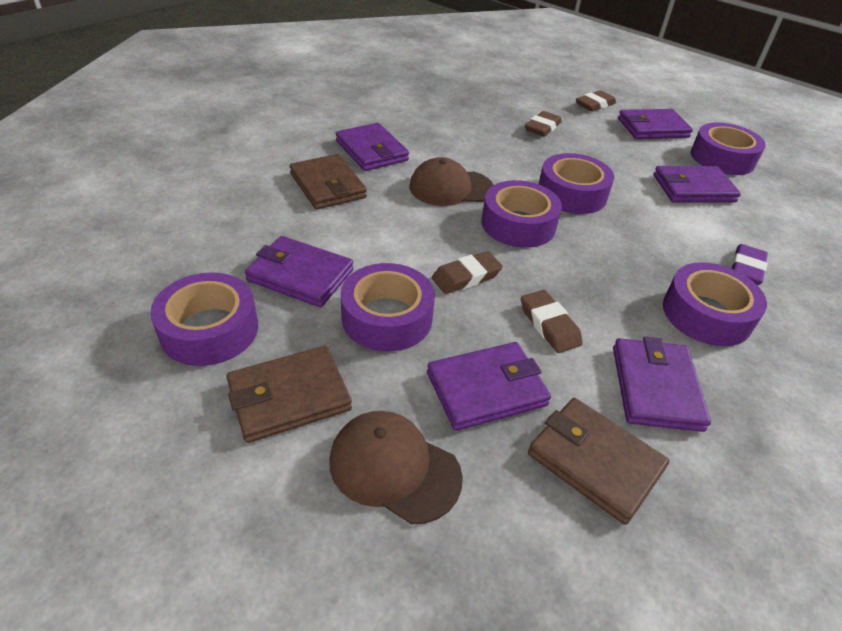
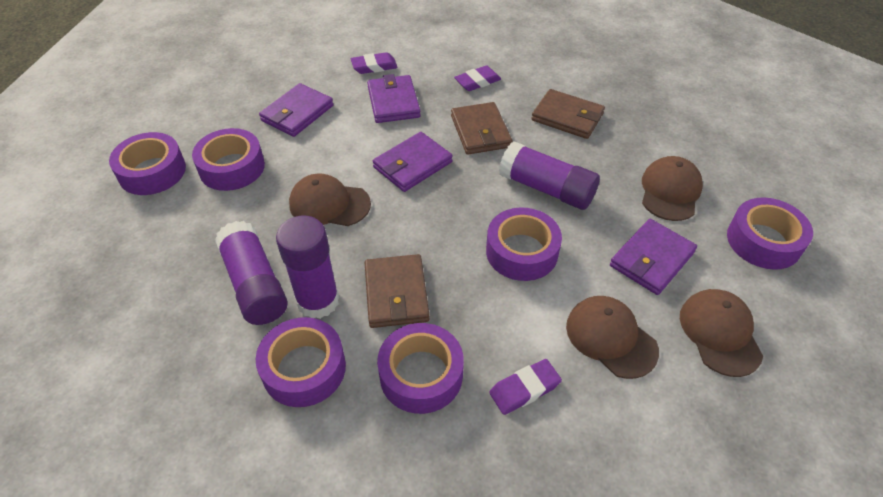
brown cap: 2 -> 4
brown eraser: 4 -> 0
purple eraser: 1 -> 3
purple glue stick: 0 -> 3
purple wallet: 6 -> 4

